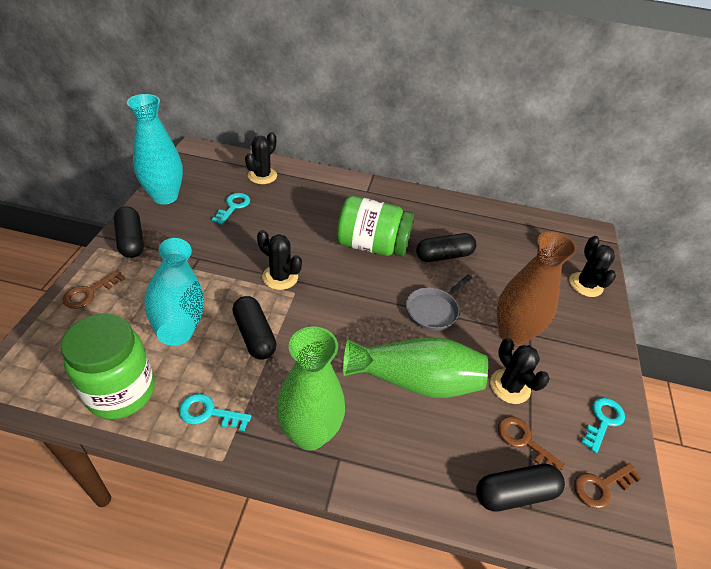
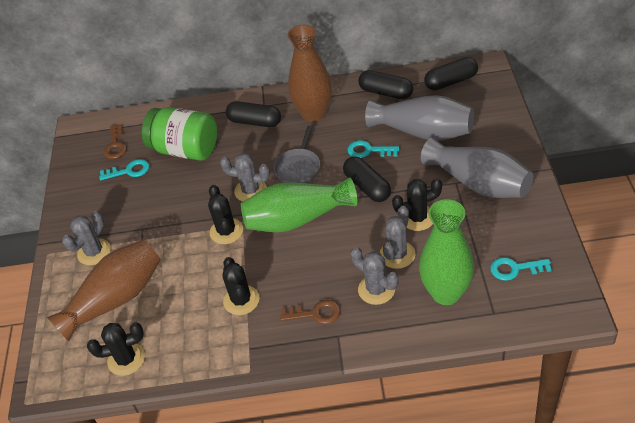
brown key: 3 -> 2
brown vase: 1 -> 2
green jar: 2 -> 1
grey cactus: 0 -> 4
grey vase: 0 -> 2
turquoise vase: 2 -> 0

